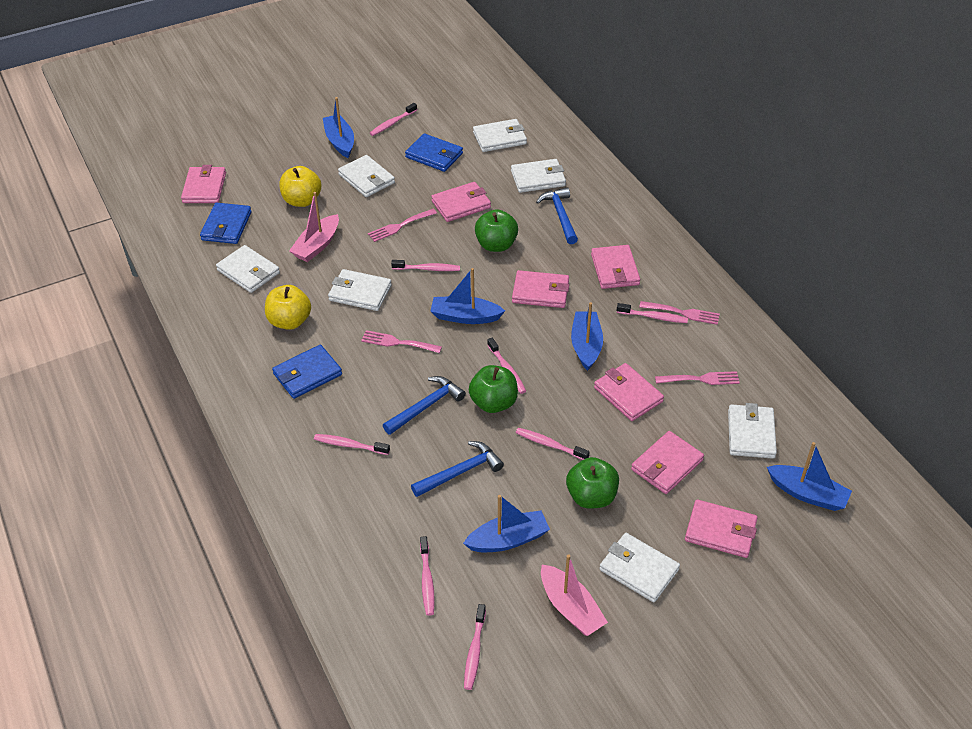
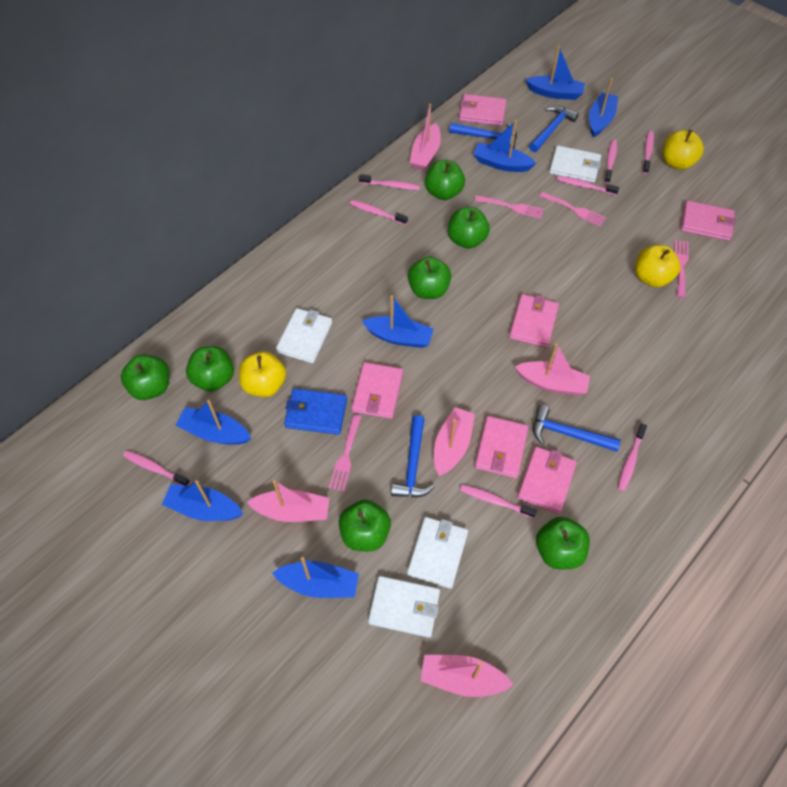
blue boat: 5 -> 7
blue hammer: 3 -> 4
blue wallet: 3 -> 1
green apple: 3 -> 7
pink boat: 2 -> 5
pink wallet: 7 -> 6
white wallet: 7 -> 4
yellow apple: 2 -> 3

